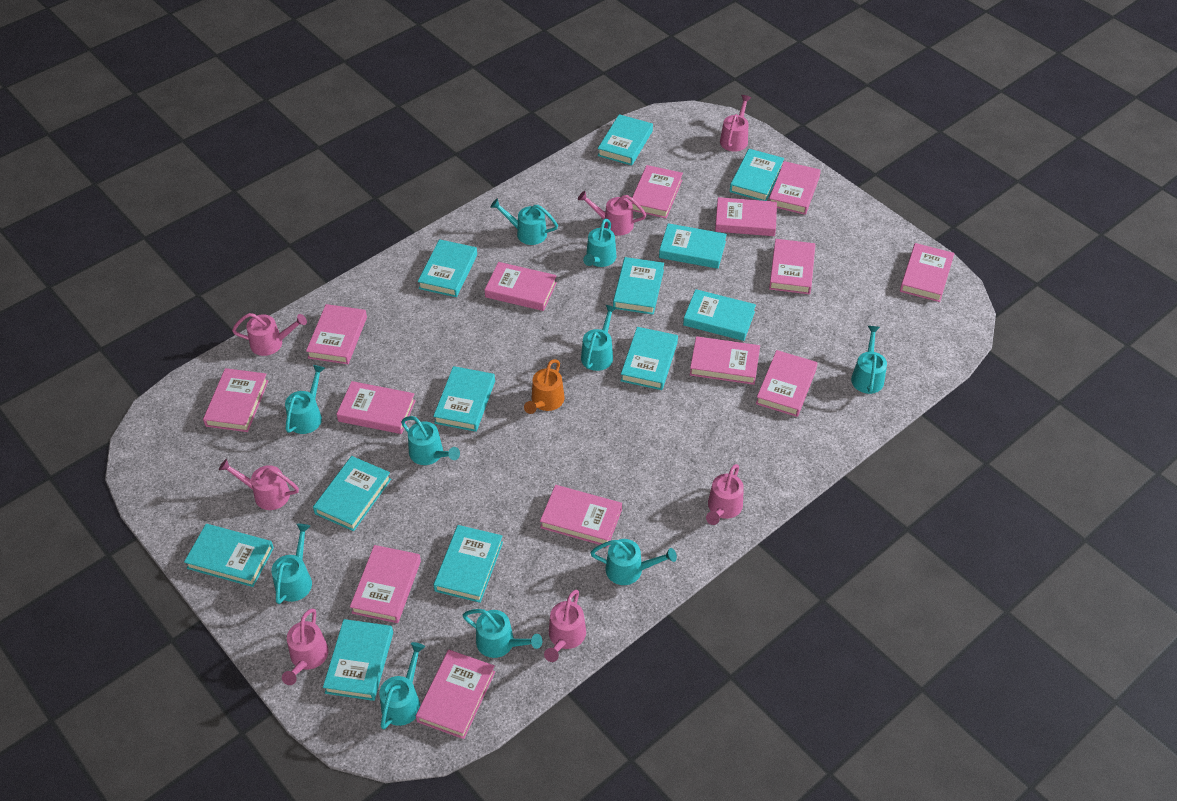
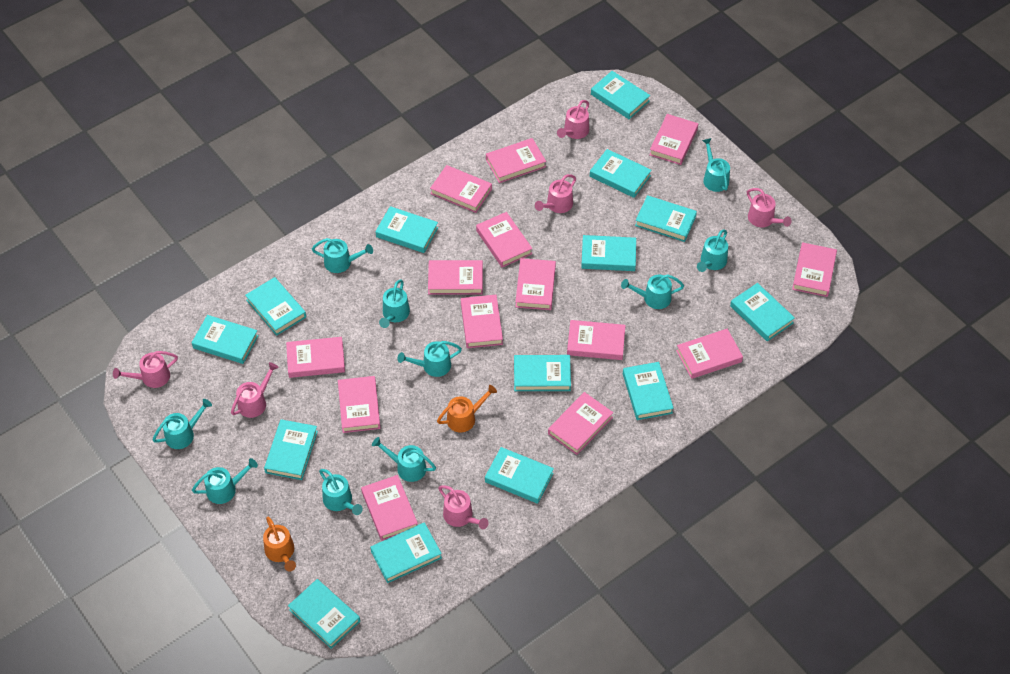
orange watering can: 1 -> 2
pink watering can: 7 -> 6
turquoise book: 12 -> 14

